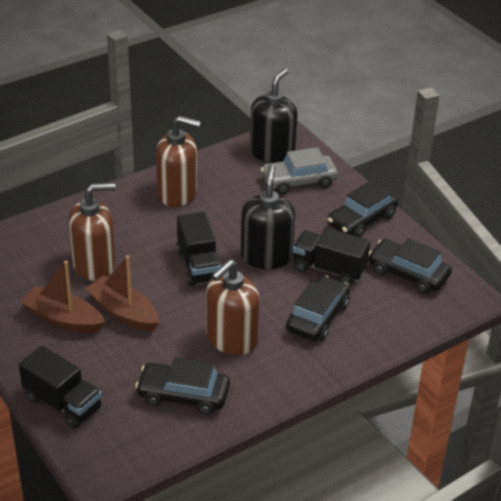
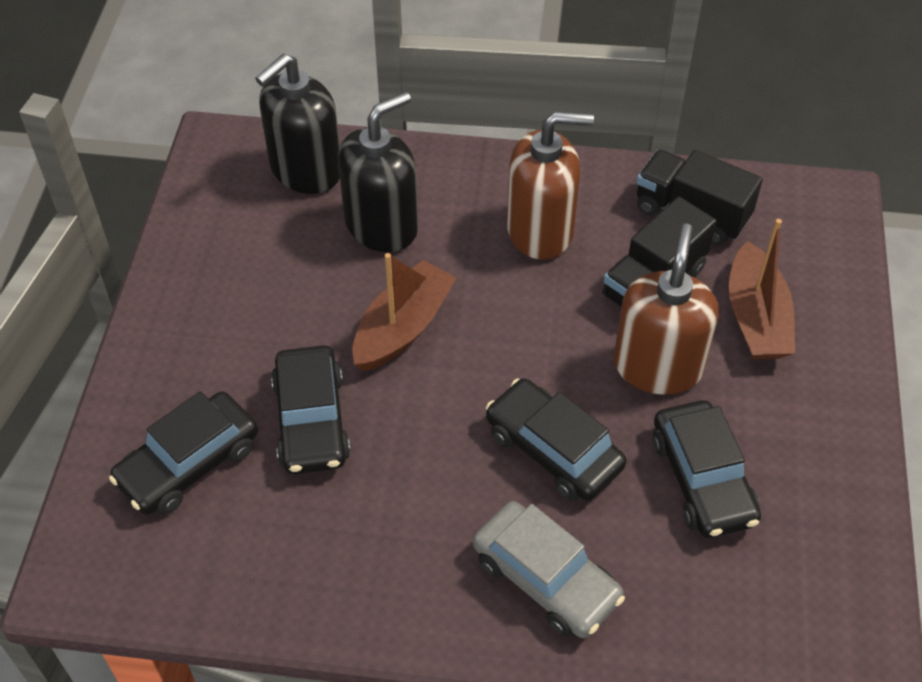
black truck: 3 -> 2
brown soap dispenser: 3 -> 2

